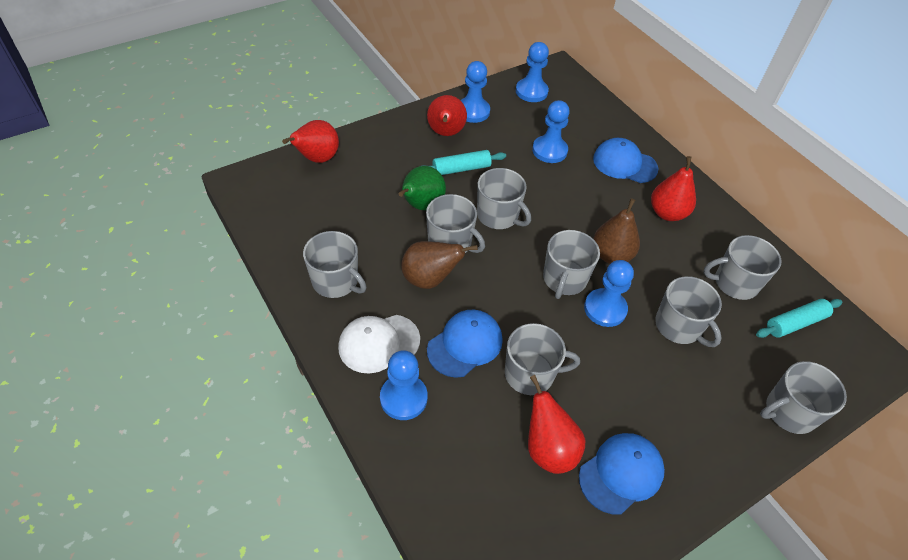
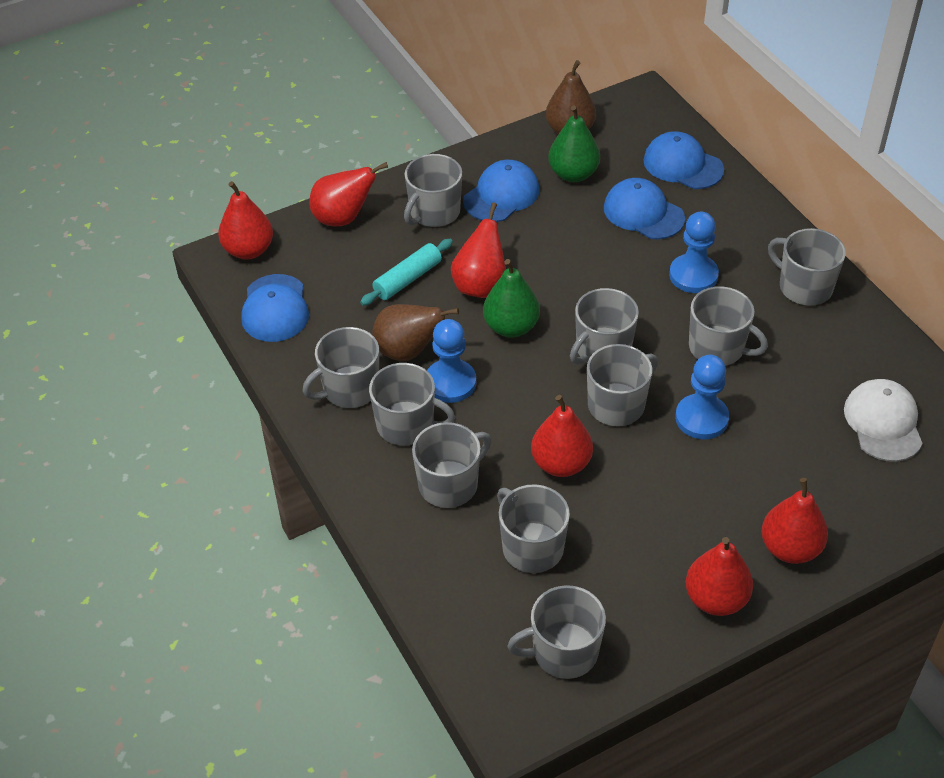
blue cap: 3 -> 4
blue pawn: 5 -> 3
green pear: 1 -> 2
grey mug: 8 -> 10
red pear: 4 -> 6
turquoise rolling pin: 2 -> 1

